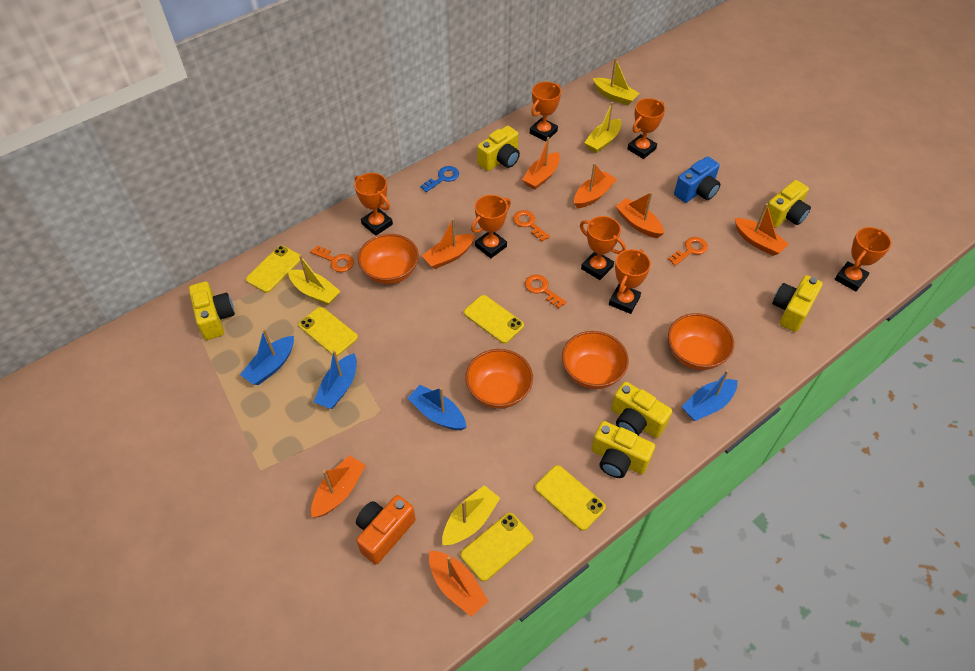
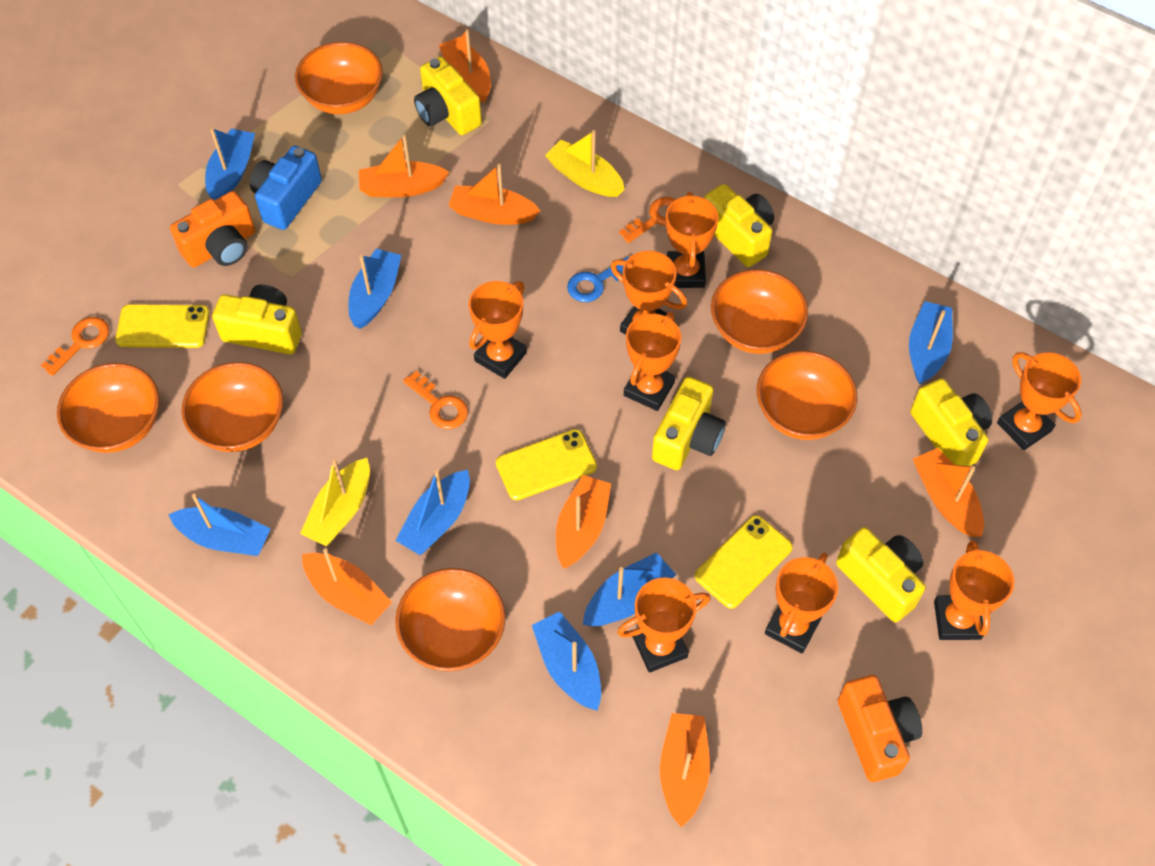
blue boat: 4 -> 7
orange bowl: 4 -> 6
orange camera: 1 -> 2
orange key: 4 -> 3
orange trophy: 7 -> 8
yellow boat: 4 -> 2
yellow phone: 5 -> 3

